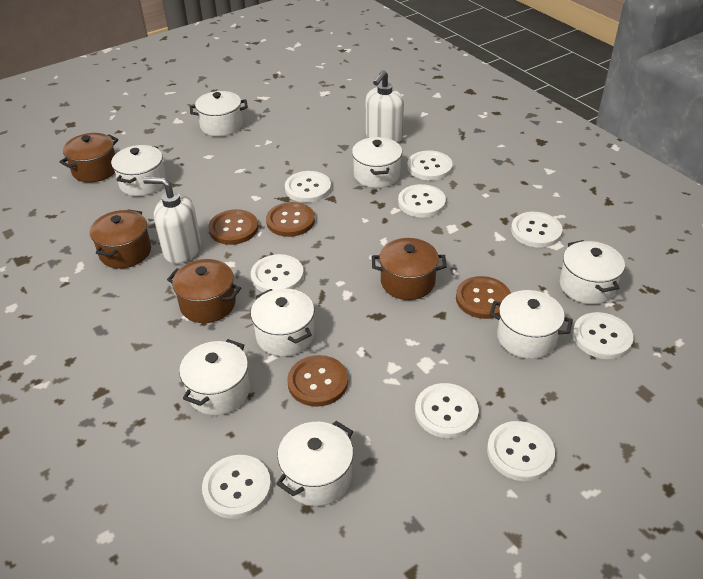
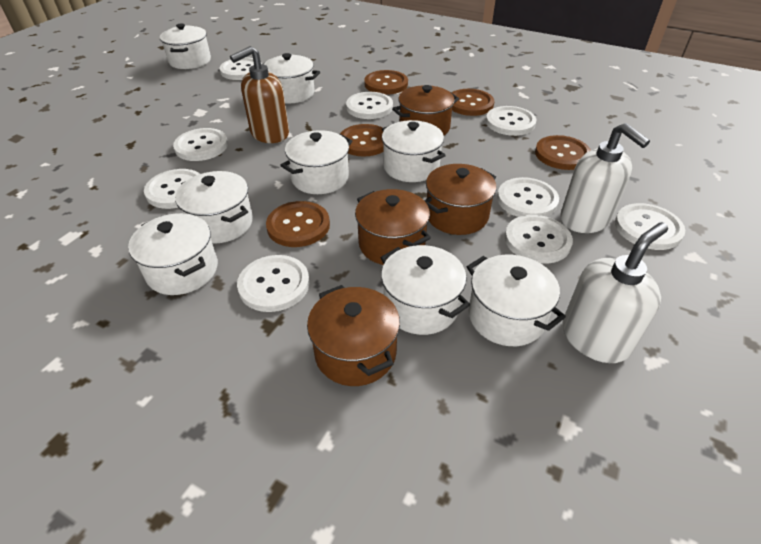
brown button: 4 -> 5
brown soap dispenser: 0 -> 1

